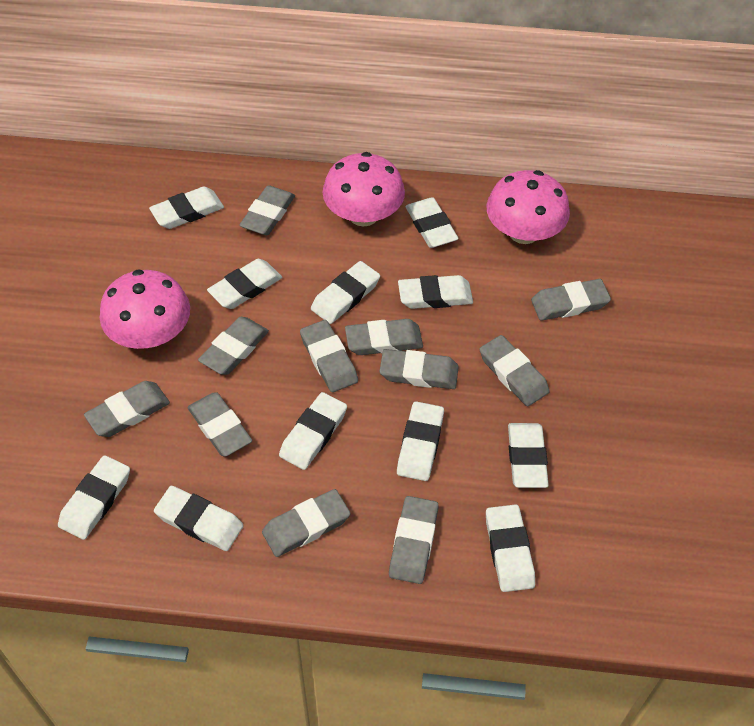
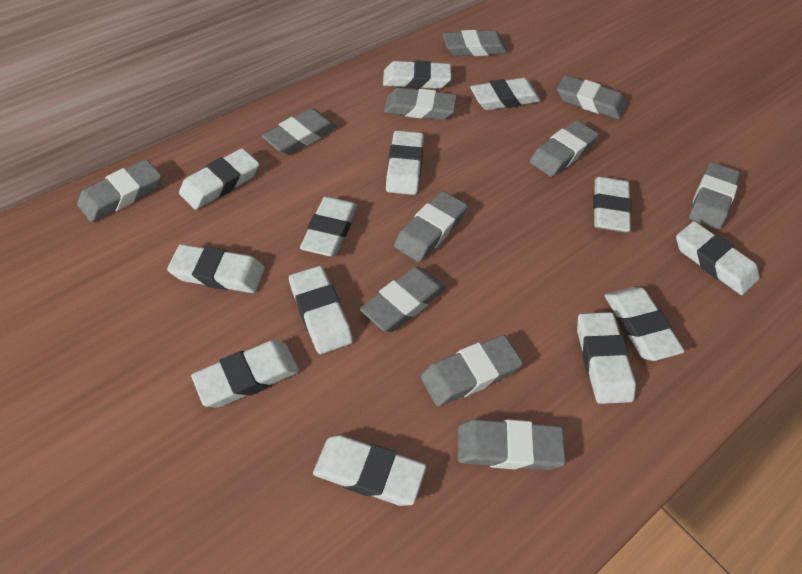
pink mushroom: 3 -> 0
white eraser: 11 -> 13

